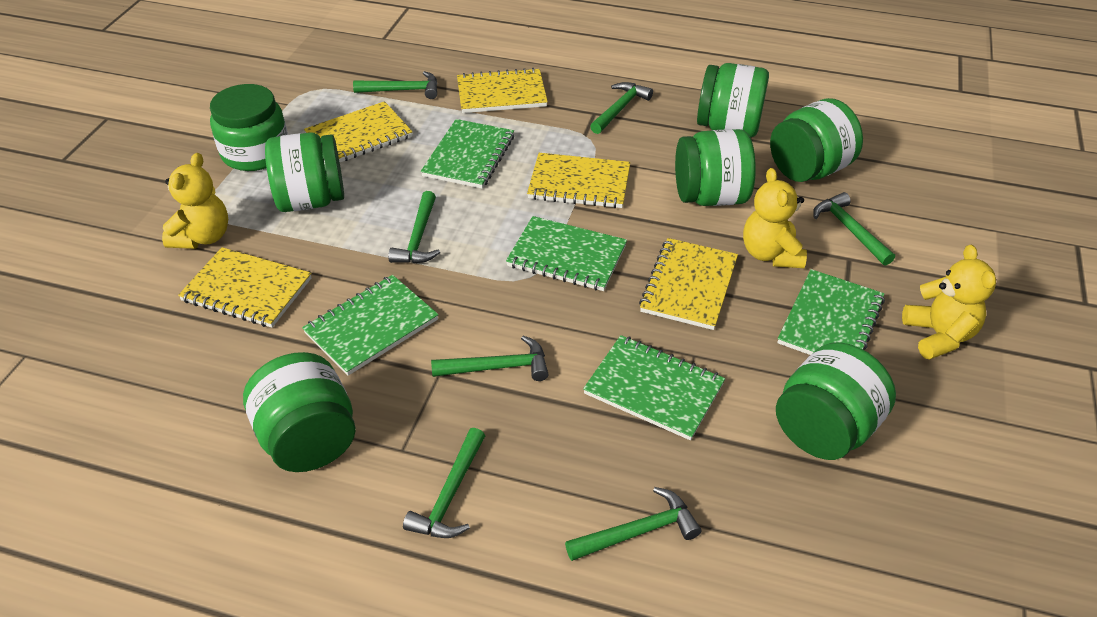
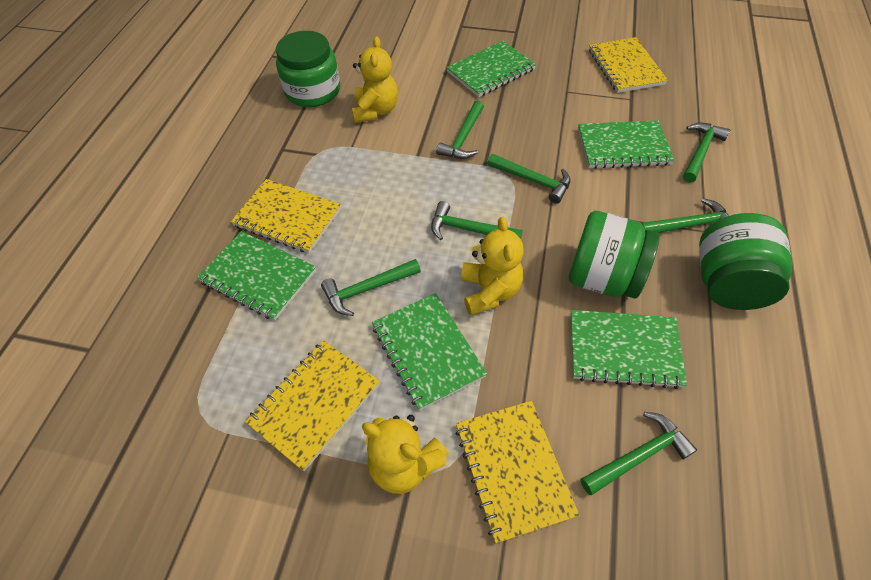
green jar: 7 -> 3
yellow notebook: 5 -> 4

